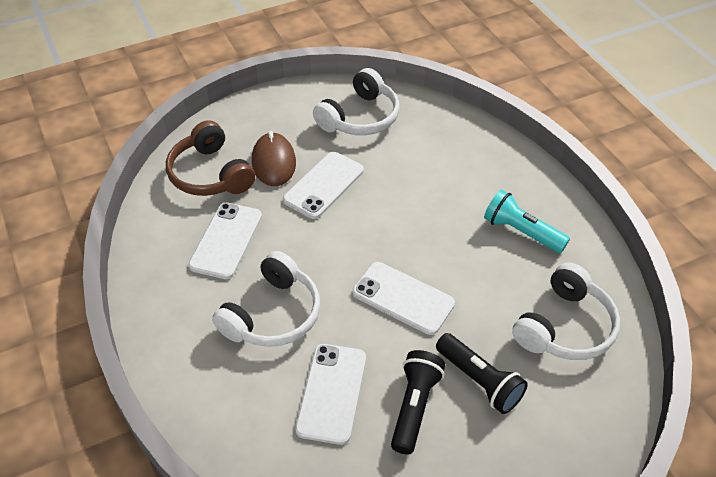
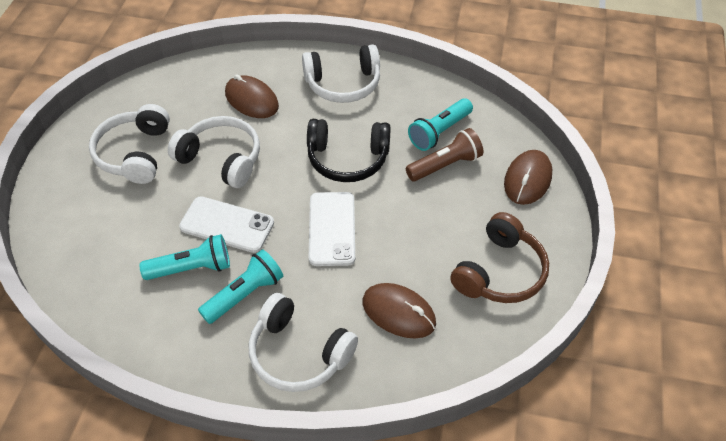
black flashlight: 2 -> 0
black headphones: 0 -> 1
brown flashlight: 0 -> 1
brown mouse: 1 -> 3
turquoise flashlight: 1 -> 3
white headphones: 3 -> 4
white phone: 4 -> 2

